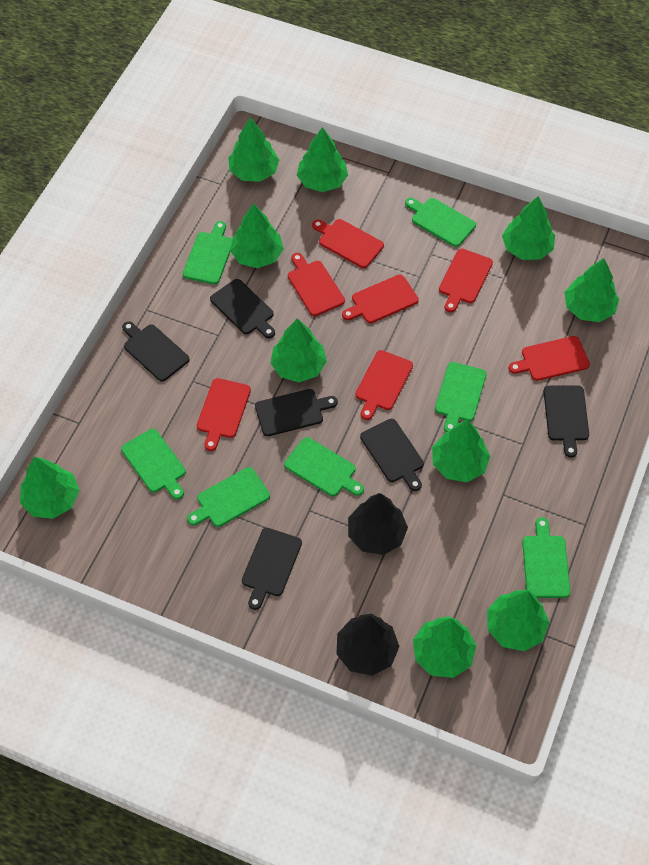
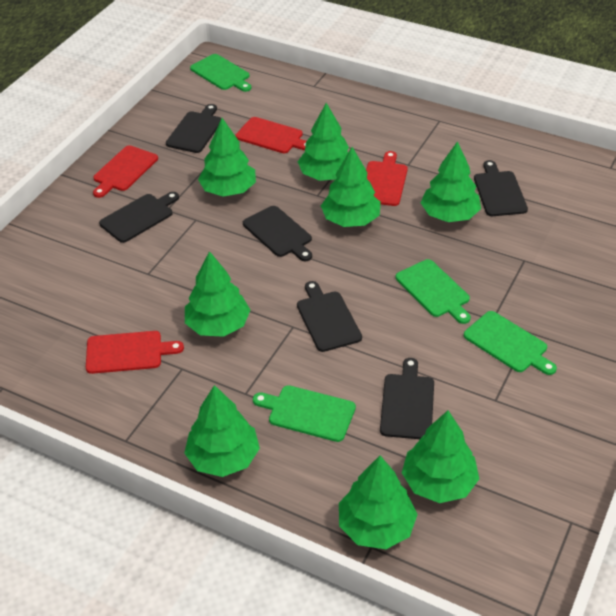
black tree: 2 -> 0
green cutting board: 7 -> 4
green tree: 10 -> 8
red cutting board: 7 -> 4

